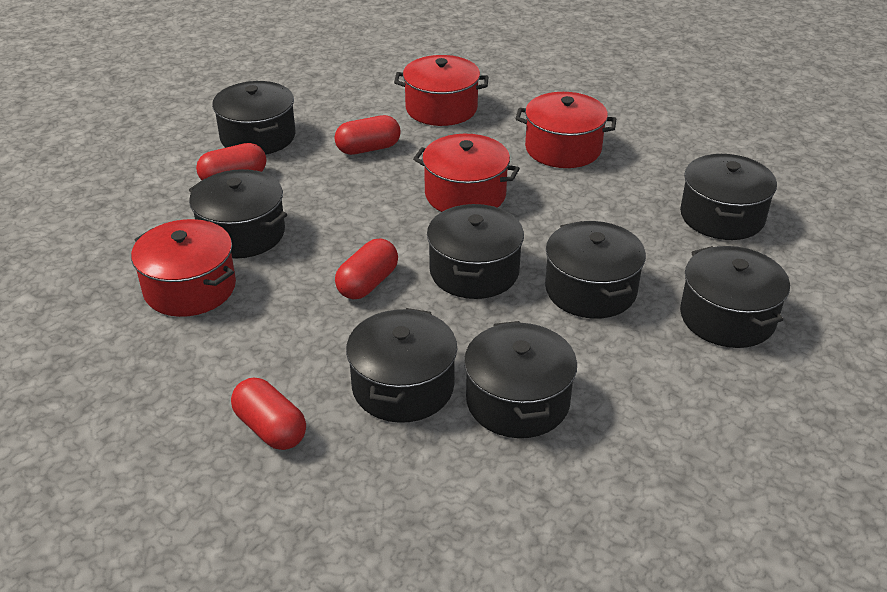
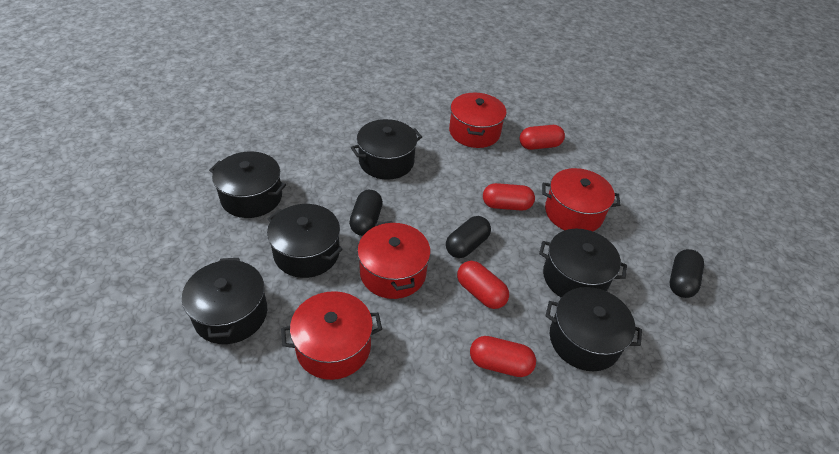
black capsule: 0 -> 3
black pot: 8 -> 6

